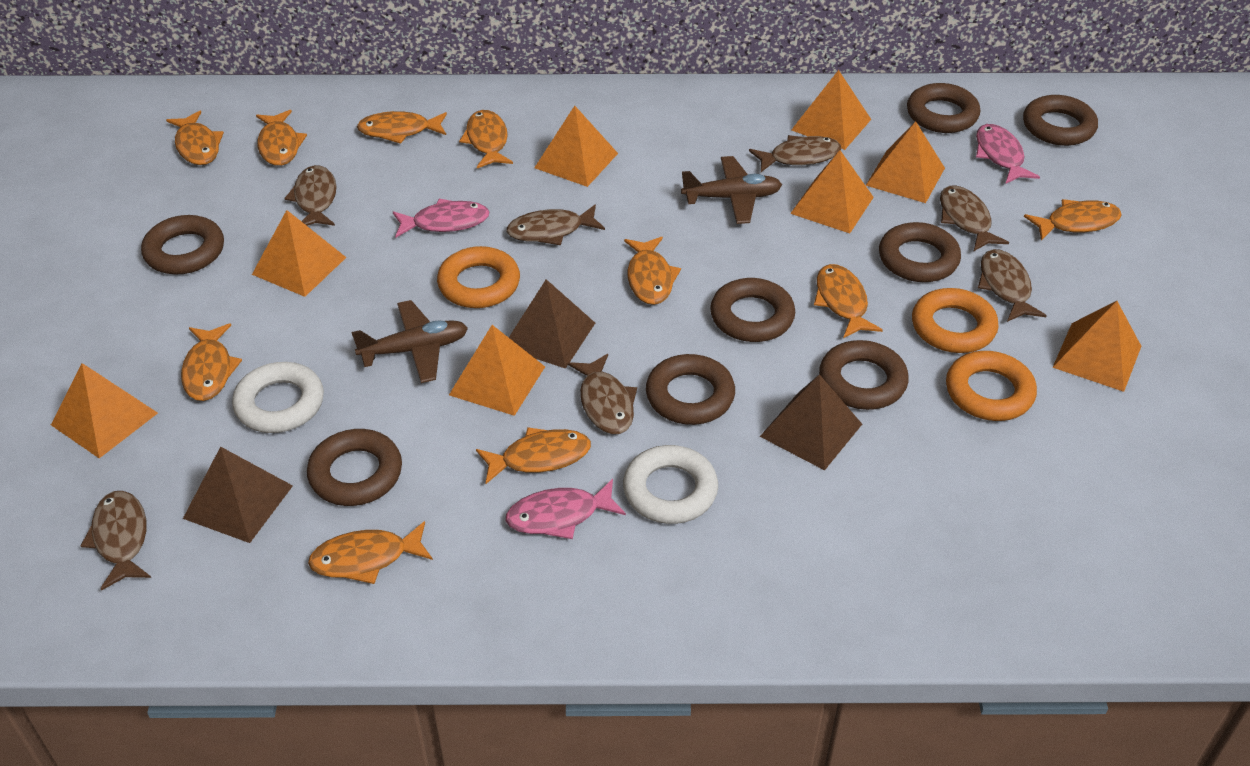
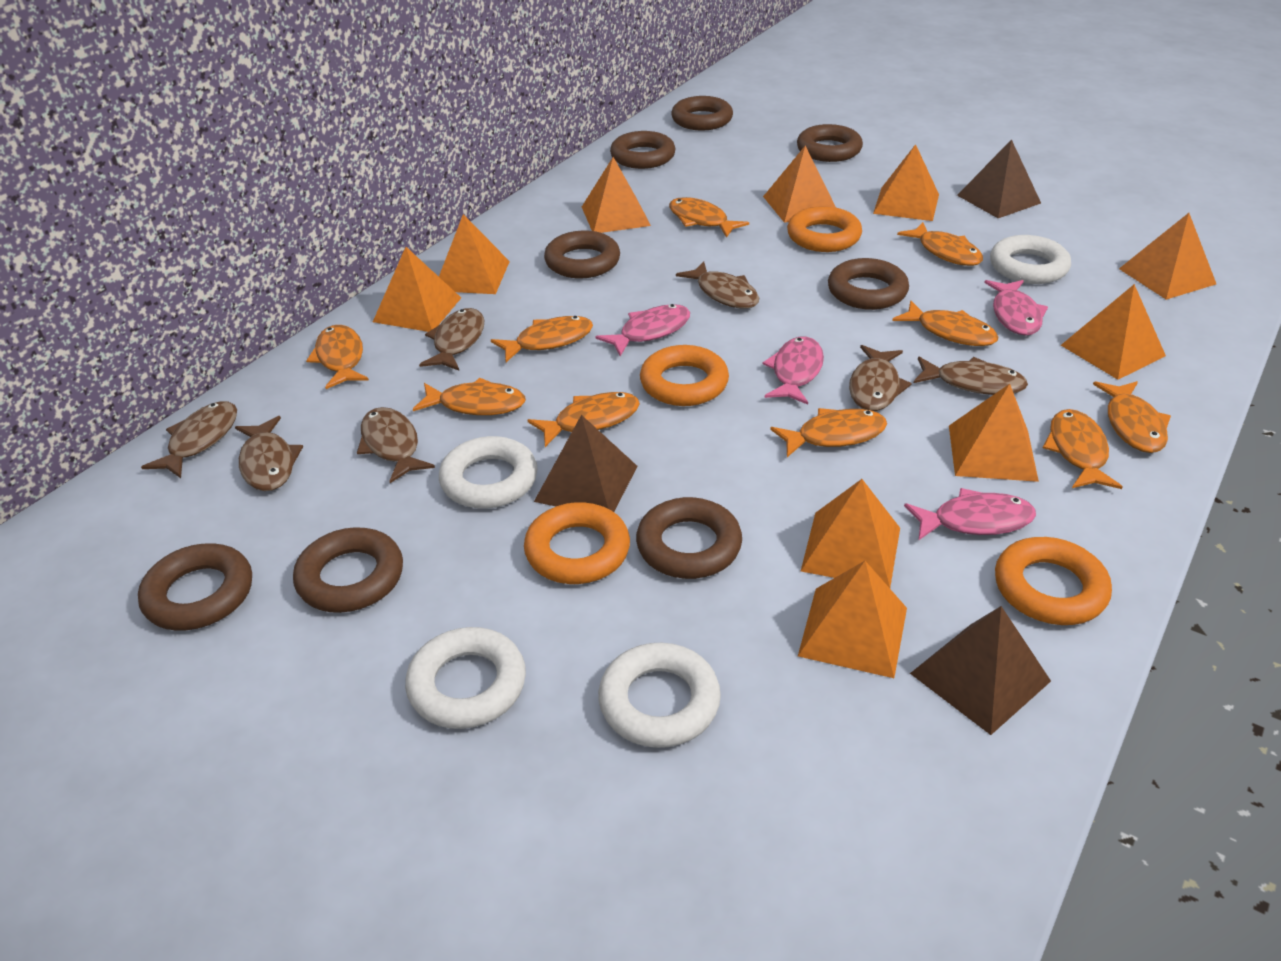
brown plane: 2 -> 0
orange pyramid: 8 -> 10
orange ring: 3 -> 4
pink fish: 3 -> 4
white ring: 2 -> 4

